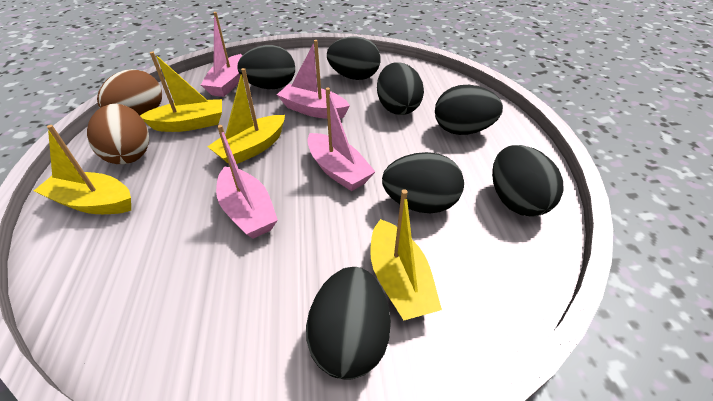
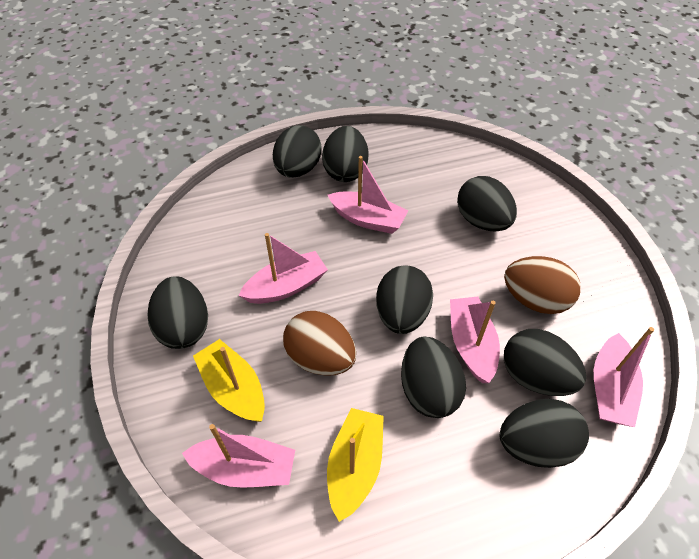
black egg: 7 -> 8
pink boat: 4 -> 5
yellow boat: 4 -> 2

